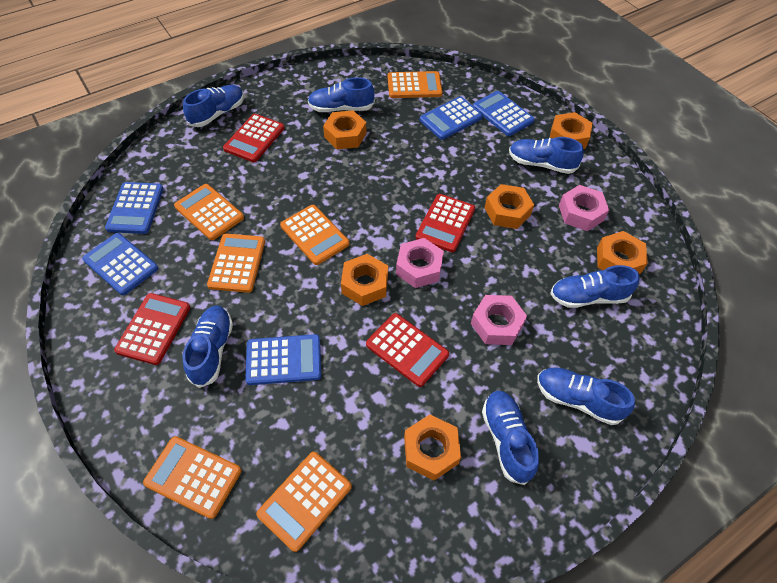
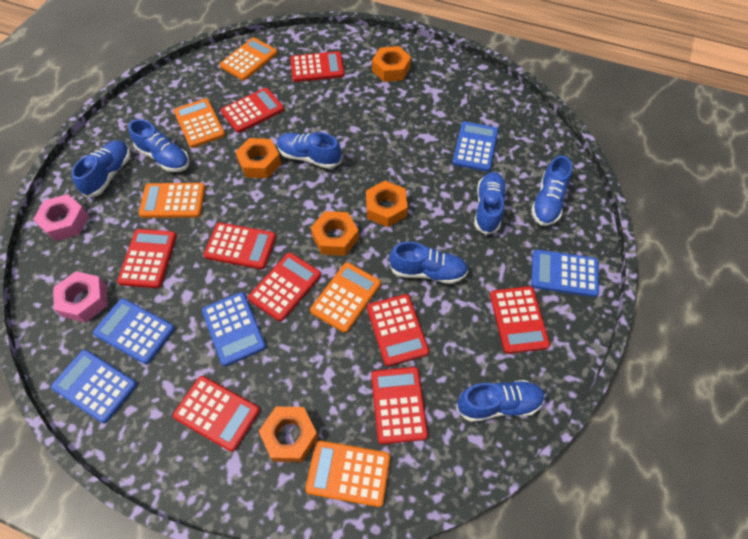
orange calculator: 6 -> 5
orange nut: 6 -> 5
pink nut: 3 -> 2
red calculator: 4 -> 9

